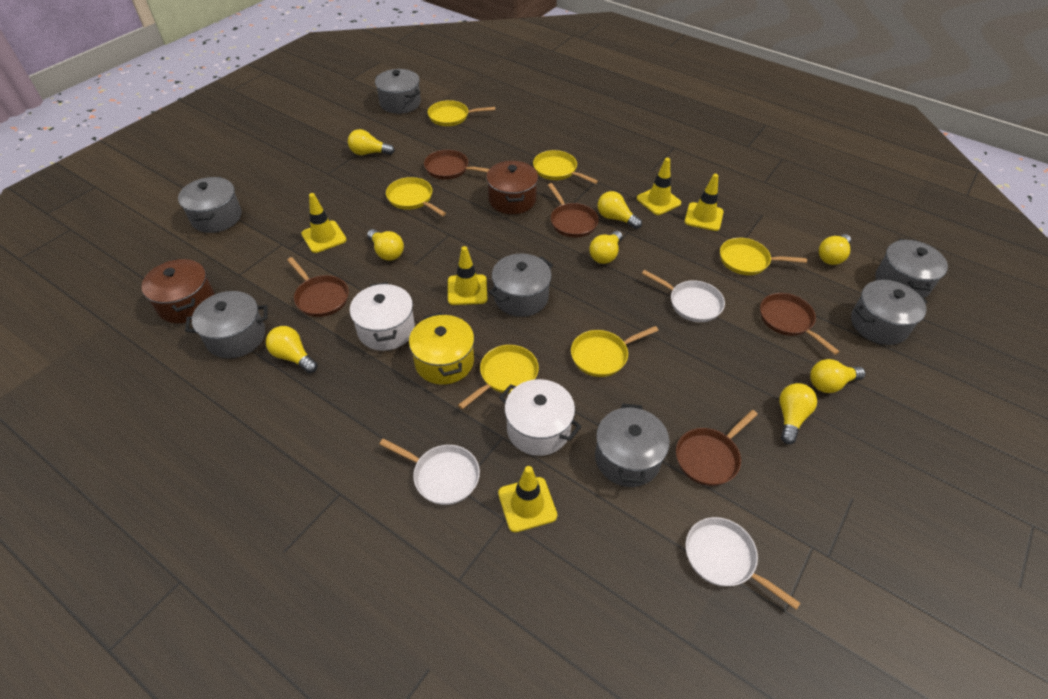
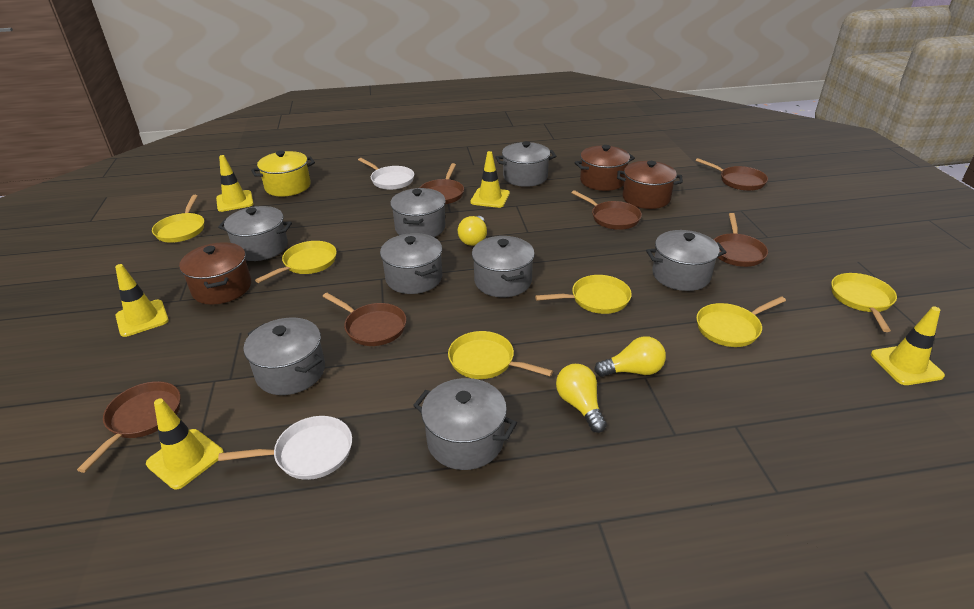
brown pan: 5 -> 6
brown pot: 2 -> 3
grey pot: 7 -> 8
white pan: 3 -> 2
white pot: 2 -> 0
yellow light bulb: 8 -> 3

